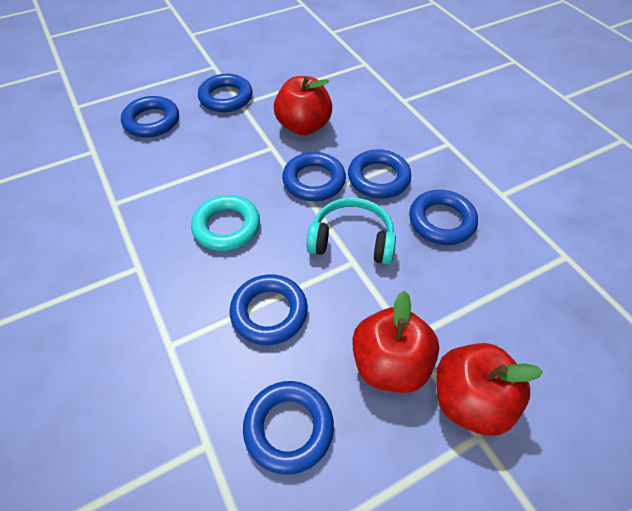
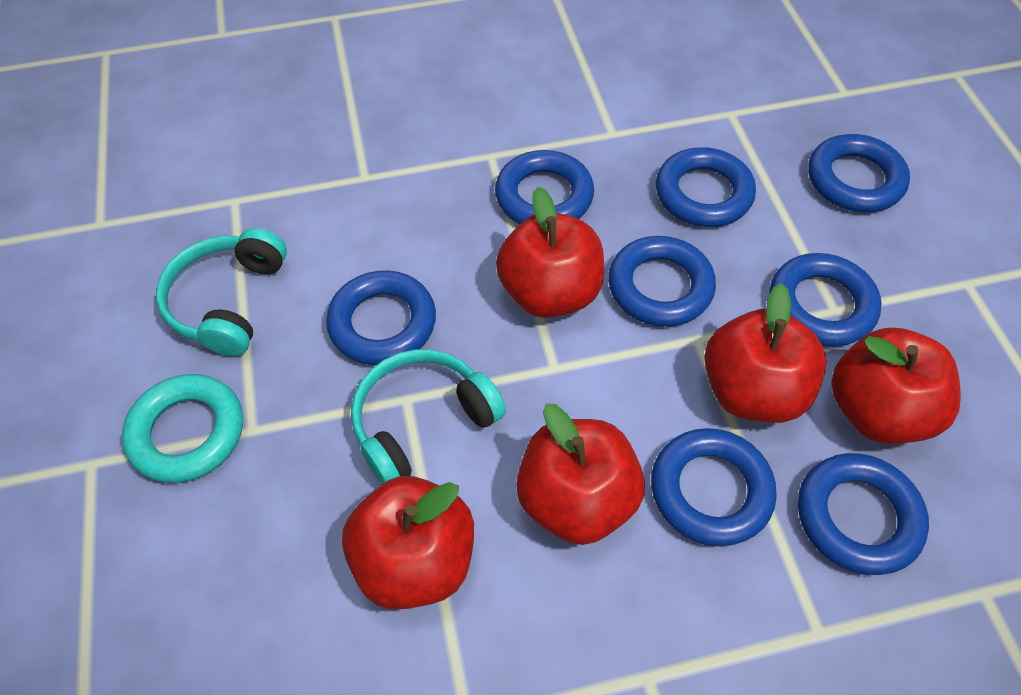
blue ring: 7 -> 8
red apple: 3 -> 5
turquoise headphones: 1 -> 2

